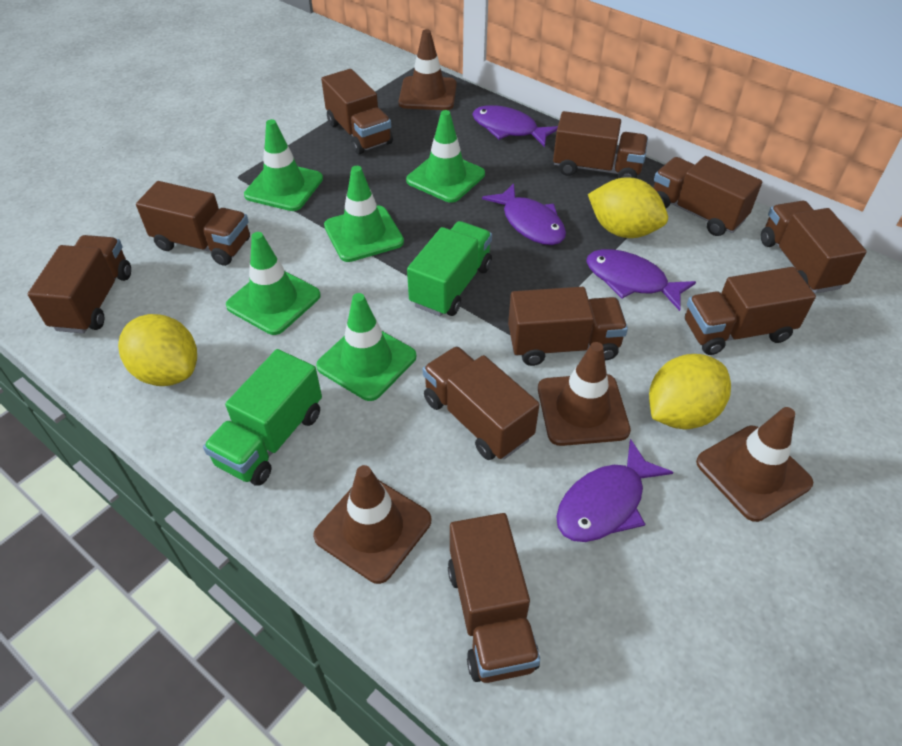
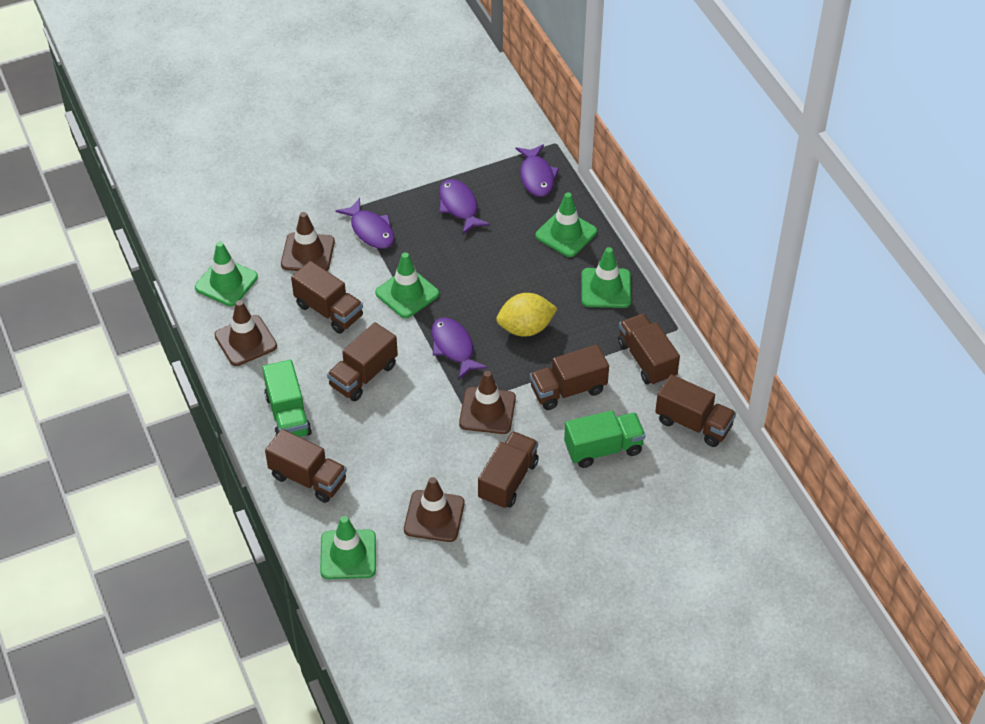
brown truck: 10 -> 7
yellow lemon: 3 -> 1

